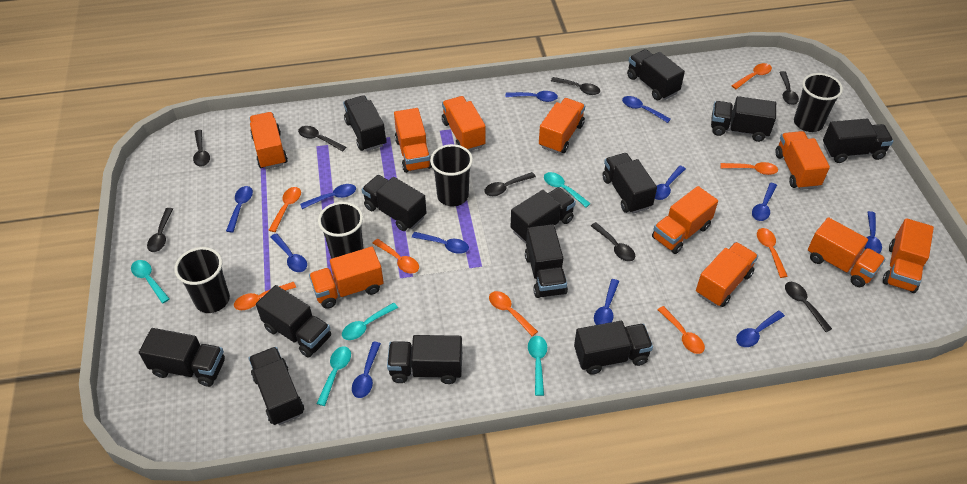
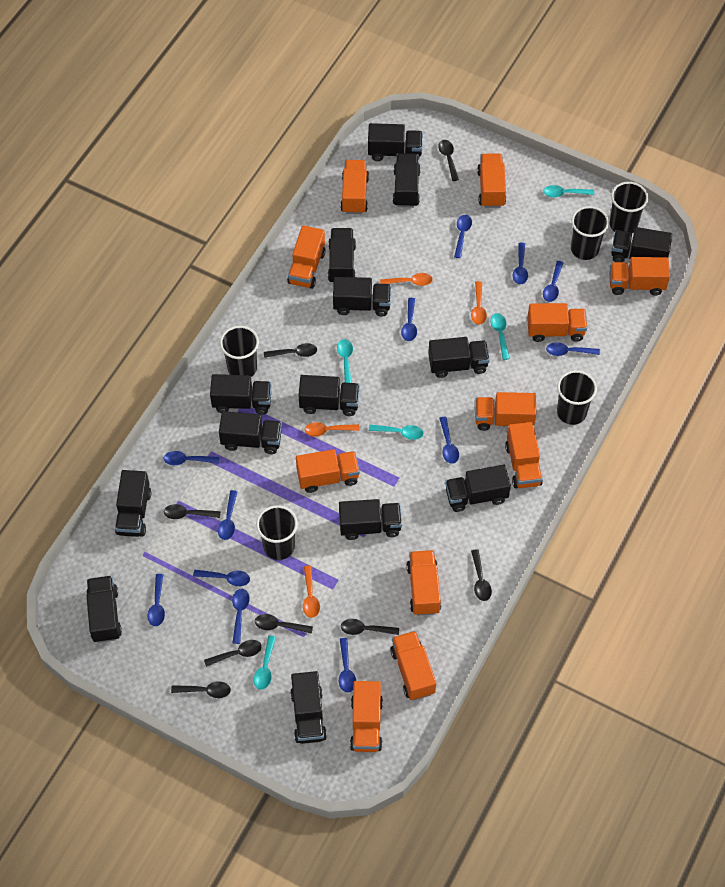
black cup: 4 -> 5
black truck: 13 -> 14
orange spoon: 8 -> 4
orange truck: 10 -> 11

